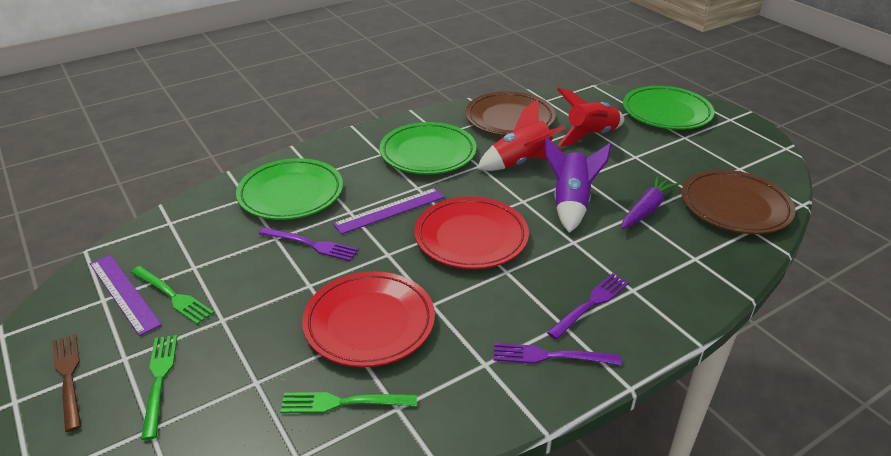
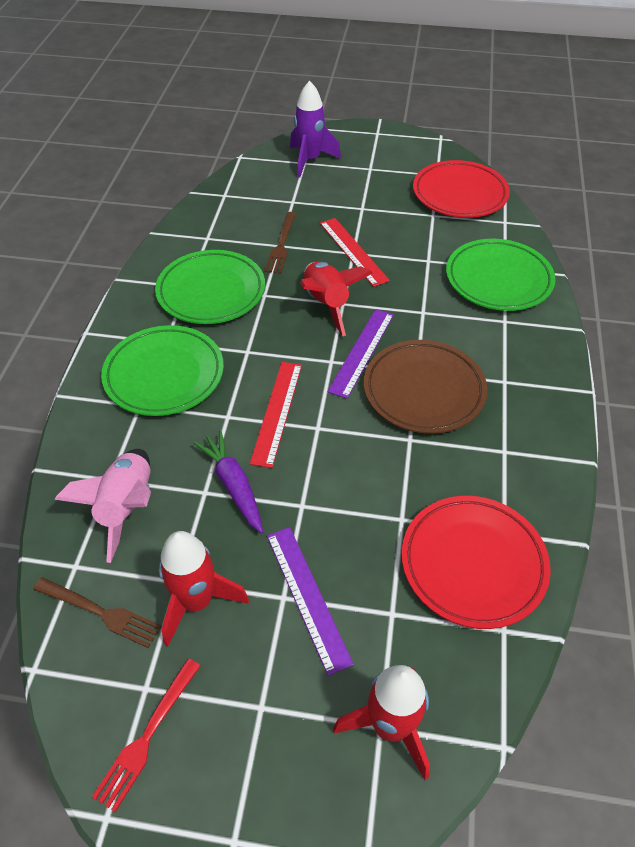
brown fork: 1 -> 2
brown plate: 2 -> 1
green fork: 3 -> 0
pink rocket: 0 -> 1
purple fork: 3 -> 0
red fork: 0 -> 1
red rocket: 2 -> 3
red ruler: 0 -> 2

